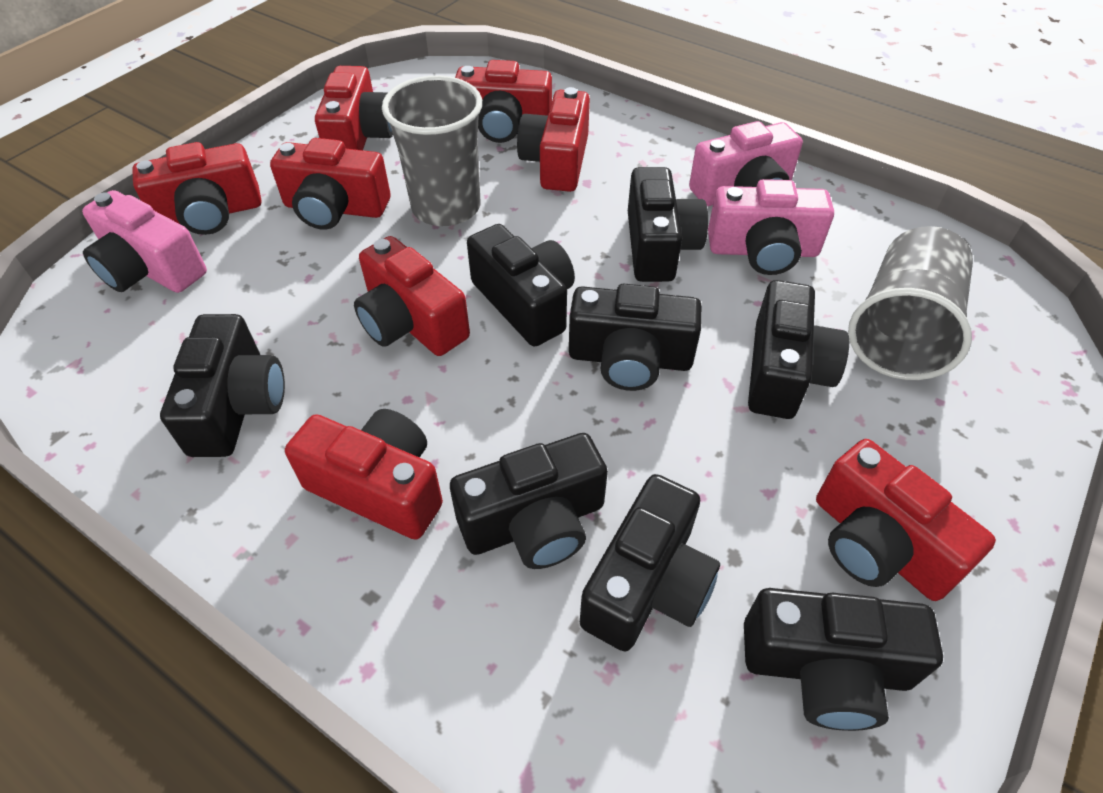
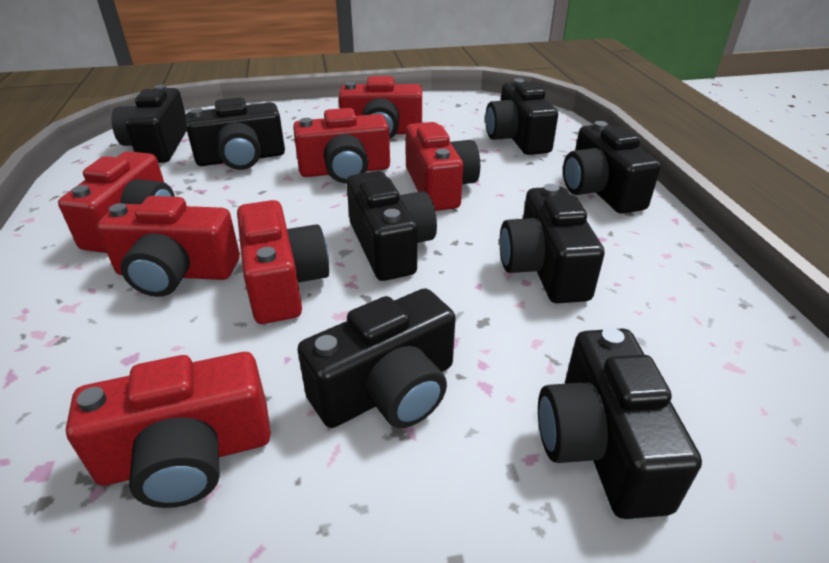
grey cup: 2 -> 0
pink camera: 3 -> 0
red camera: 8 -> 7

